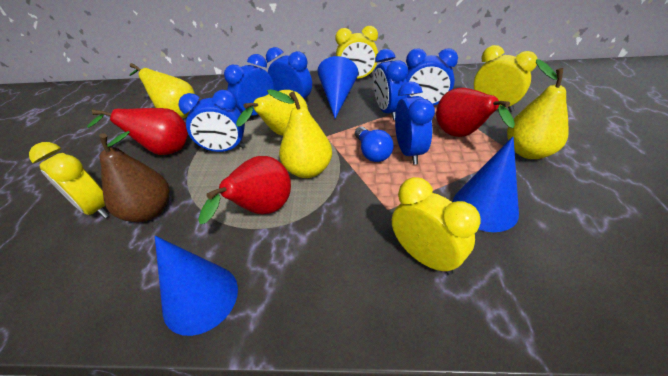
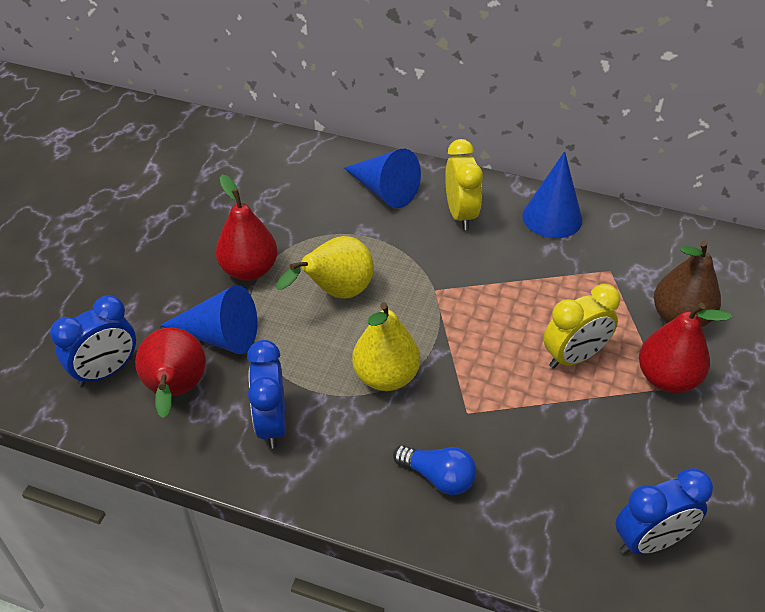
blue clock: 6 -> 3
yellow clock: 4 -> 2
yellow pear: 4 -> 2

